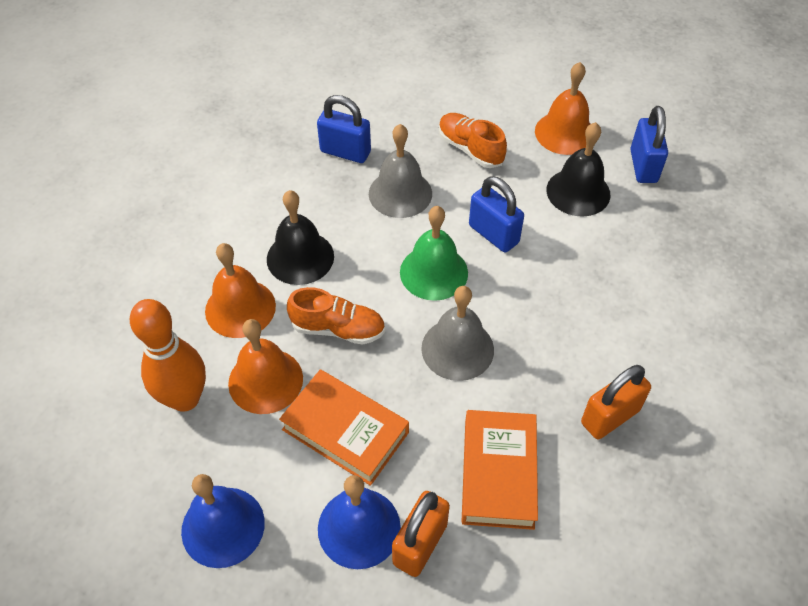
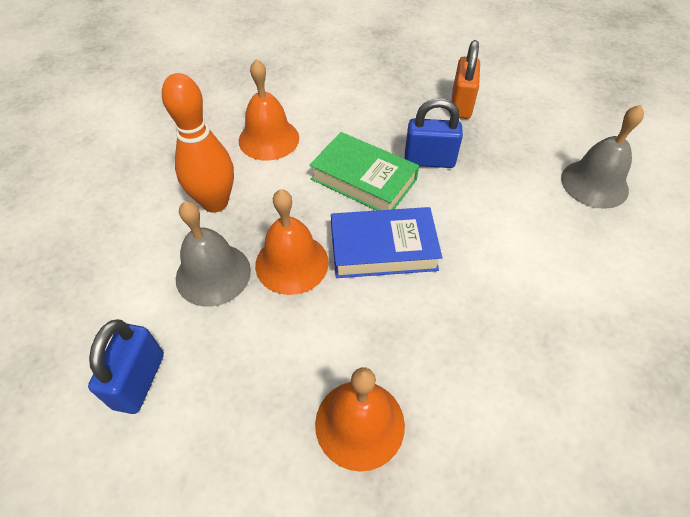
black bell: 2 -> 0
blue bell: 2 -> 0
blue book: 0 -> 1
blue padlock: 3 -> 2
green bell: 1 -> 0
green book: 0 -> 1
orange book: 2 -> 0
orange padlock: 2 -> 1
orange shoe: 2 -> 0

